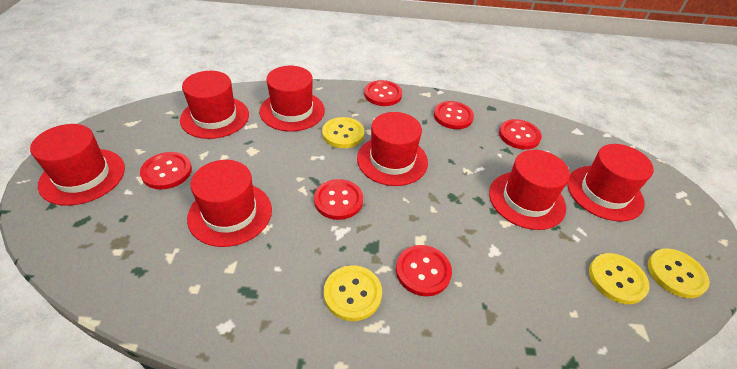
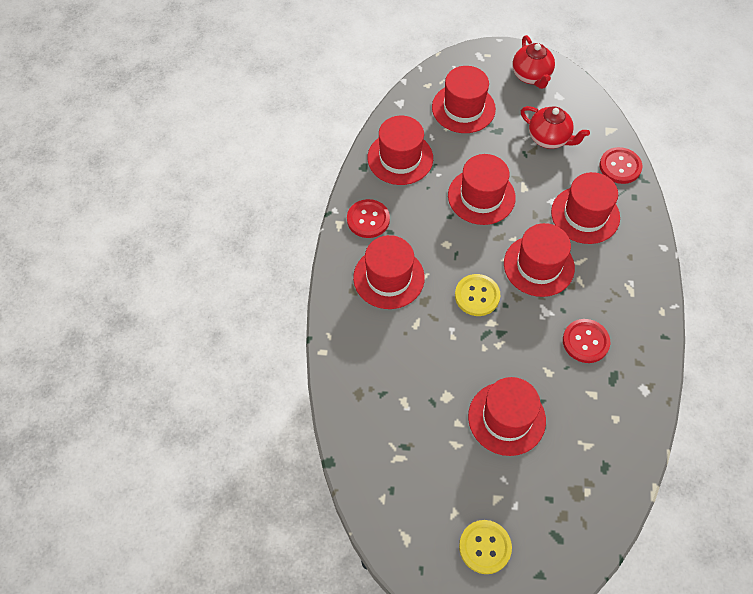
red button: 6 -> 3
red teapot: 0 -> 2
yellow button: 4 -> 2

